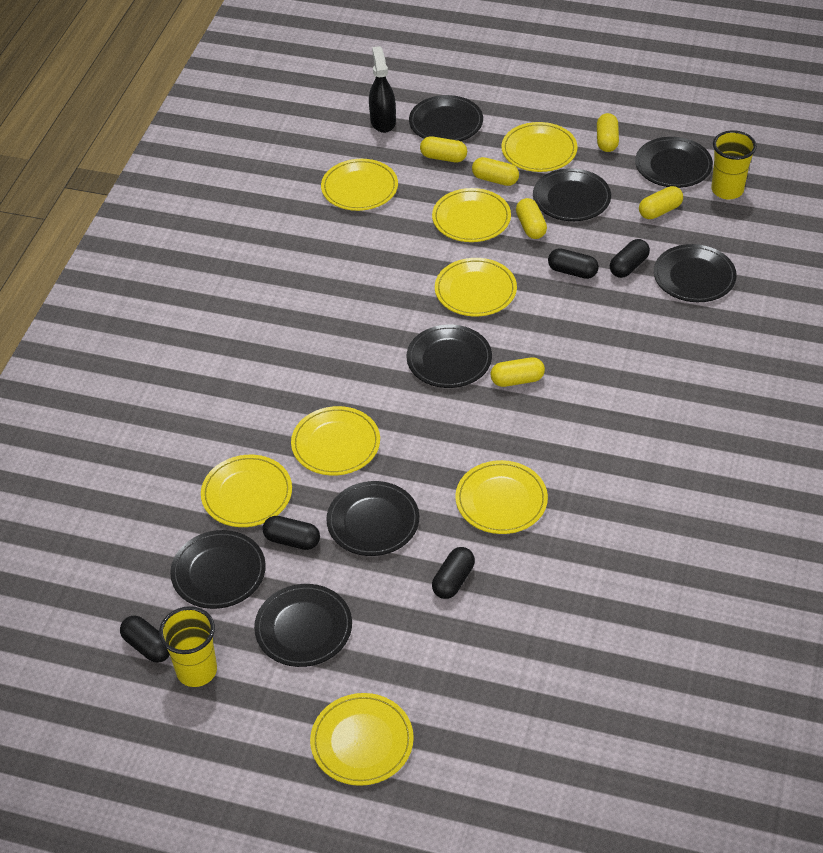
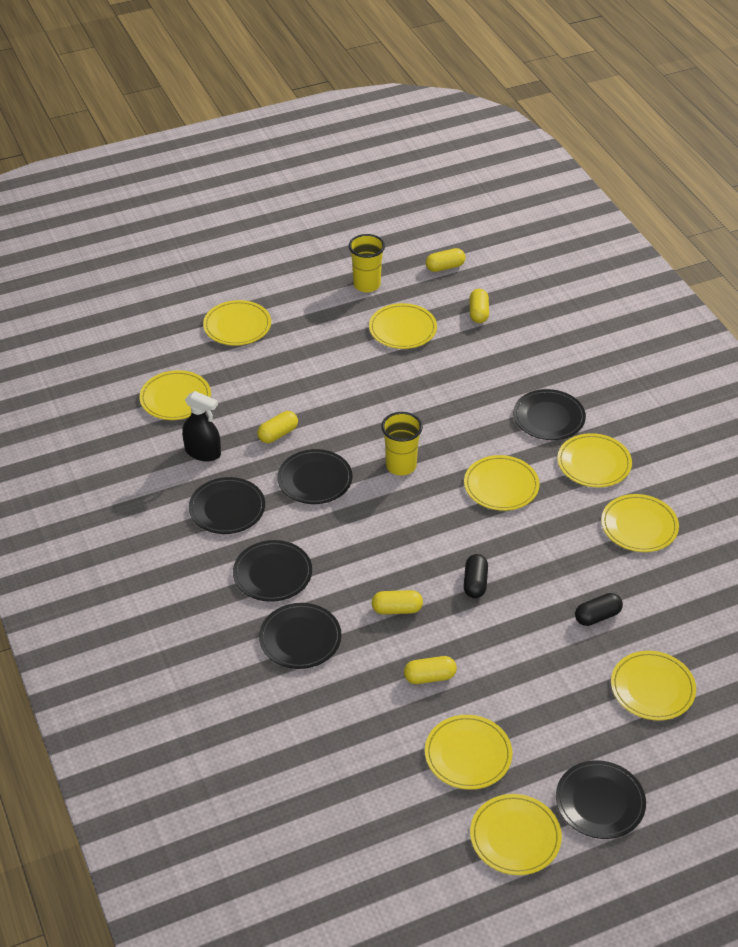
black capsule: 5 -> 2
black plate: 8 -> 6
yellow capsule: 6 -> 5
yellow plate: 8 -> 9

